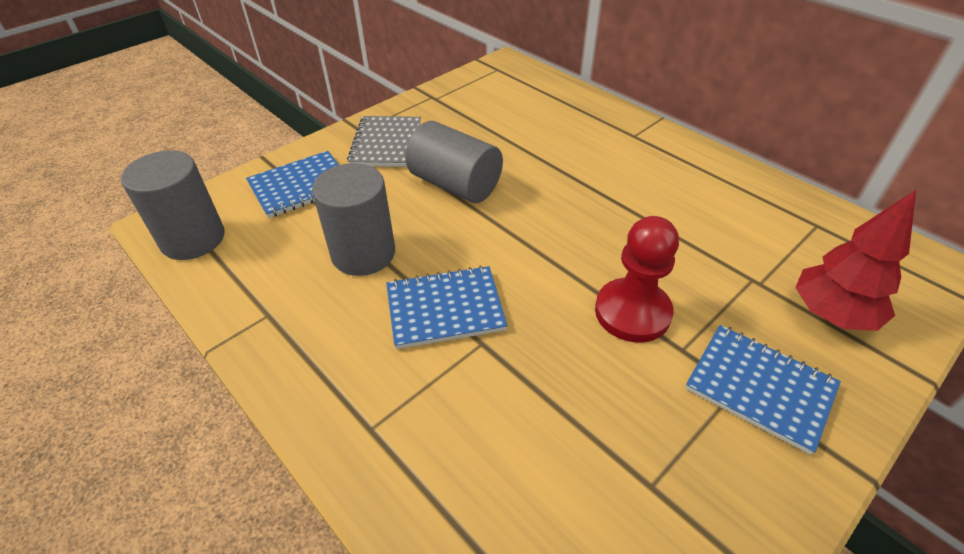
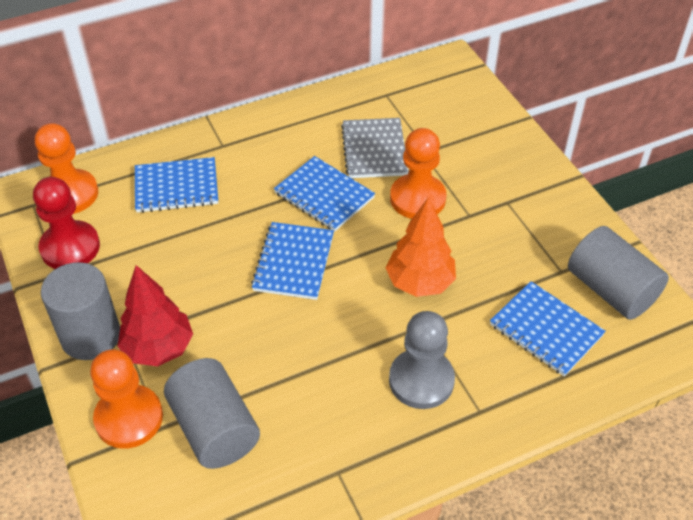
blue notebook: 3 -> 4
grey pawn: 0 -> 1
orange pawn: 0 -> 3
orange tree: 0 -> 1

